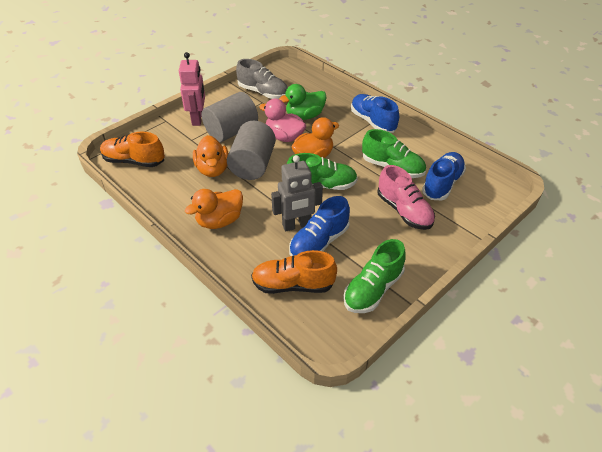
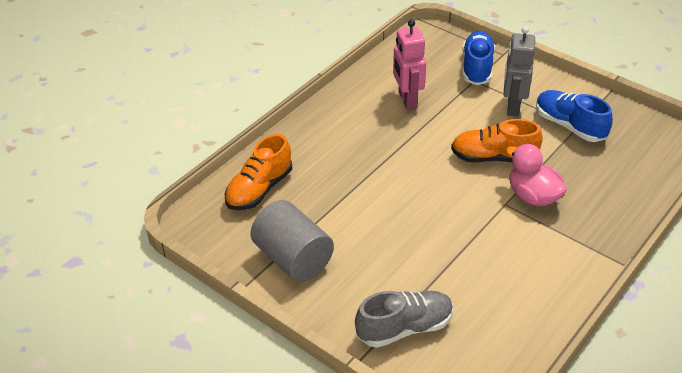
blue shoe: 3 -> 2
green duck: 1 -> 0
green shoe: 3 -> 0
grey cylinder: 2 -> 1
orange duck: 3 -> 0
pink shoe: 1 -> 0

